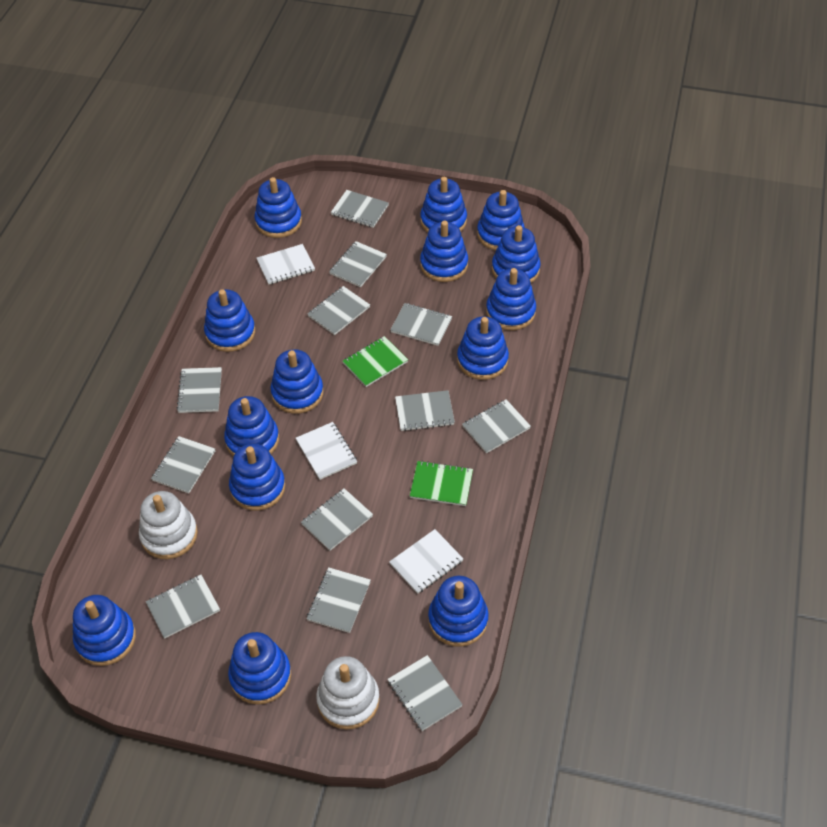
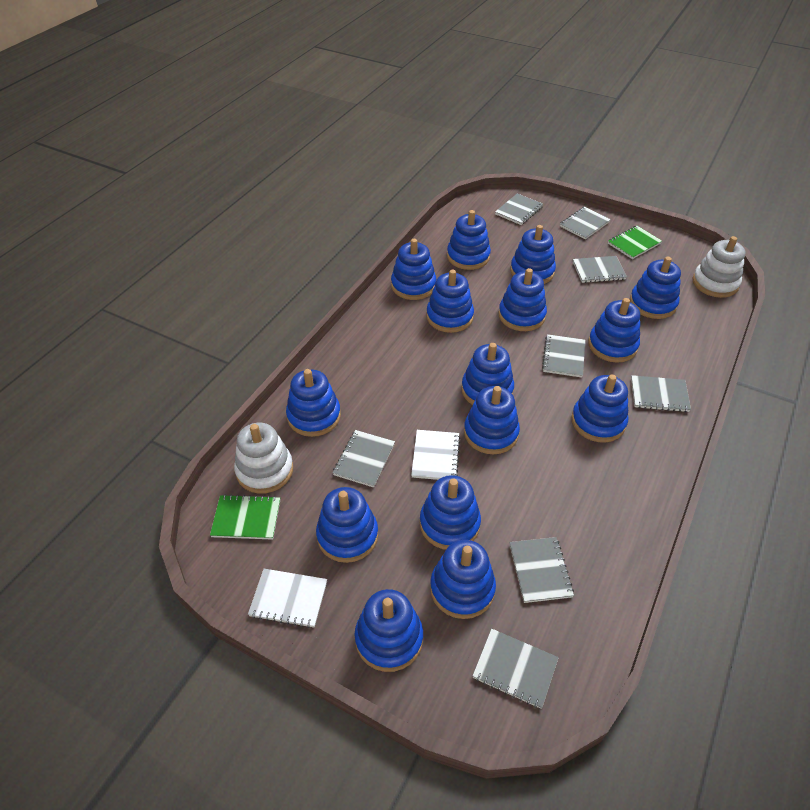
blue stacking toy: 14 -> 15
grey notebook: 12 -> 8
white notebook: 3 -> 2

